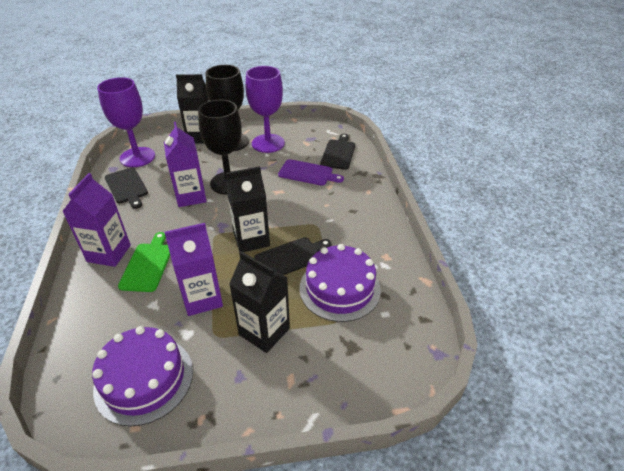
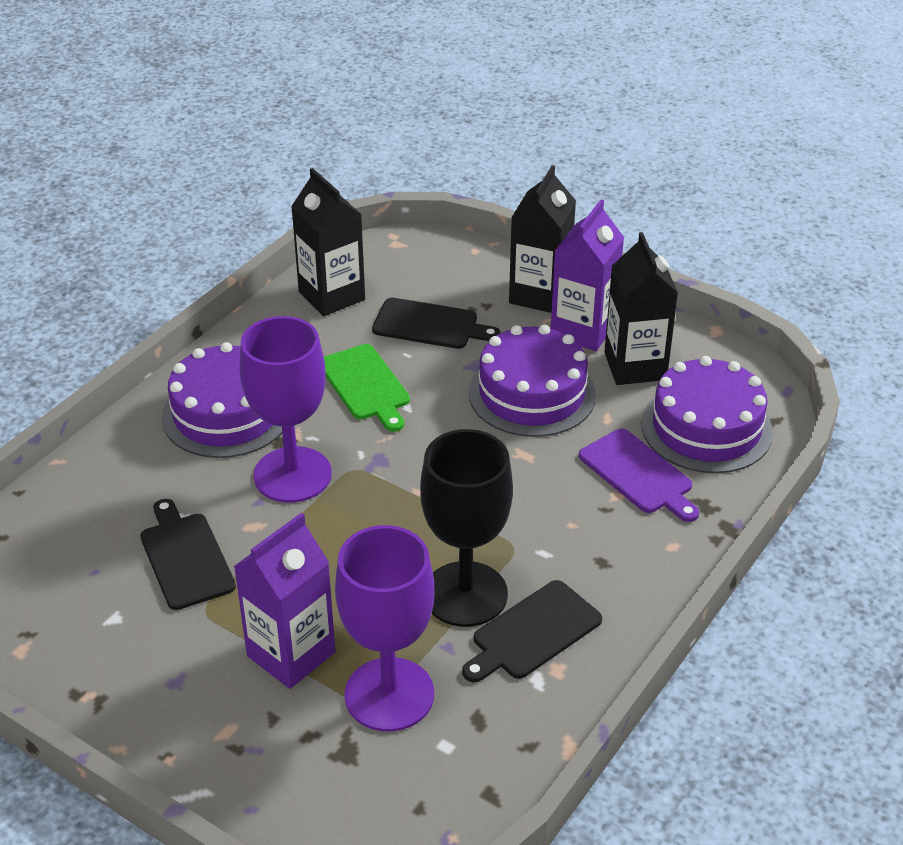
black goblet: 2 -> 1
purple cake: 2 -> 3
purple carton: 3 -> 2

